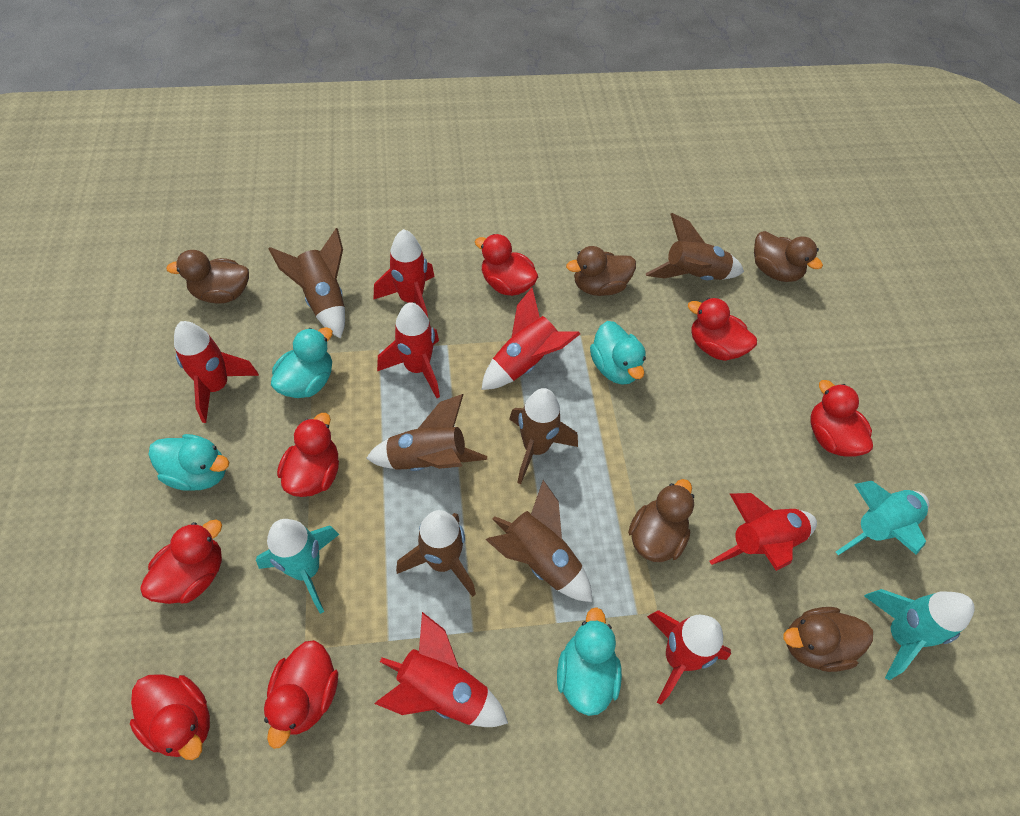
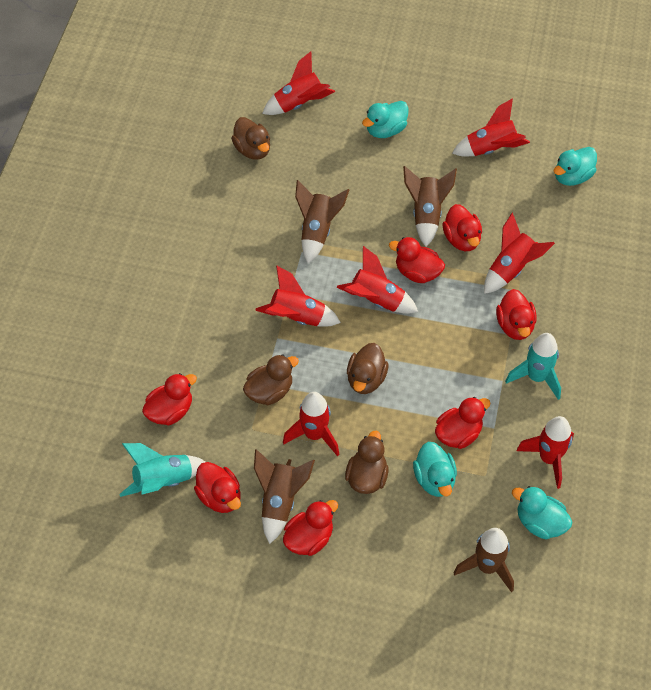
brown duck: 5 -> 4
brown rocket: 6 -> 4
turquoise rocket: 3 -> 2

